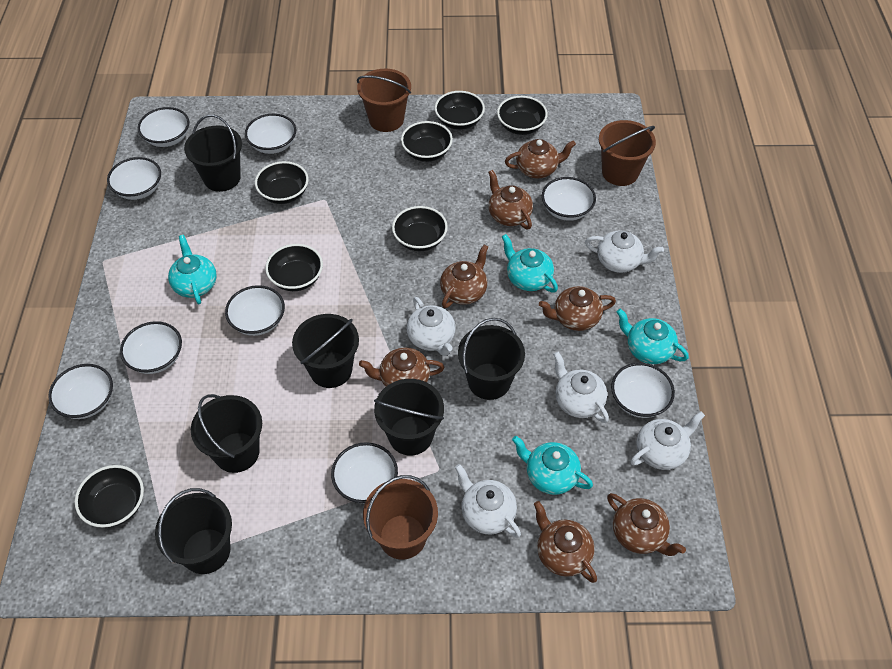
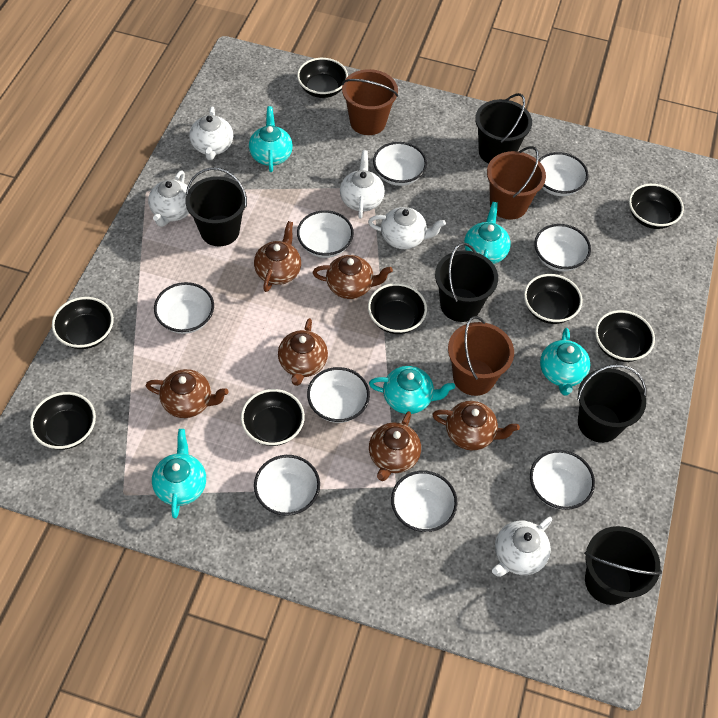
black bowl: 7 -> 8
black bucket: 6 -> 5
brown teapot: 7 -> 6
turquoise teapot: 4 -> 5

